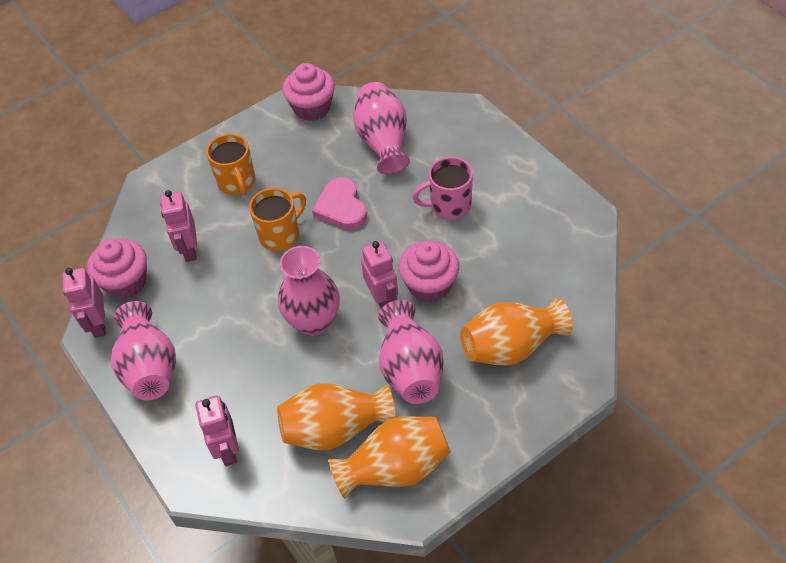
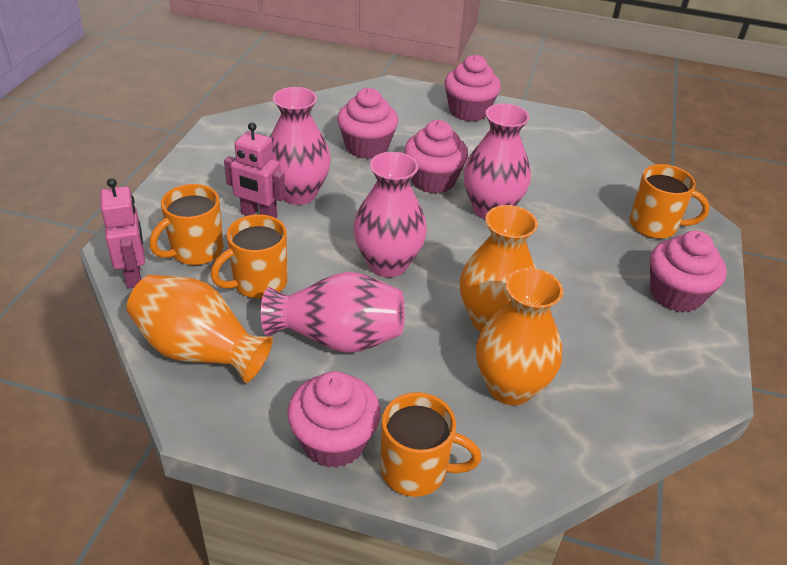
orange mug: 2 -> 4
pink cupcake: 3 -> 5
pink heart: 1 -> 0
pink mug: 1 -> 0
pink robot: 4 -> 2

